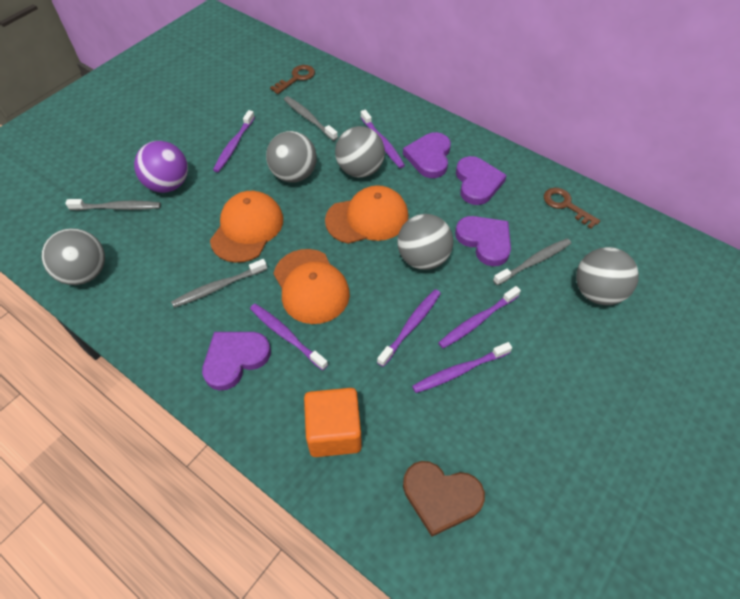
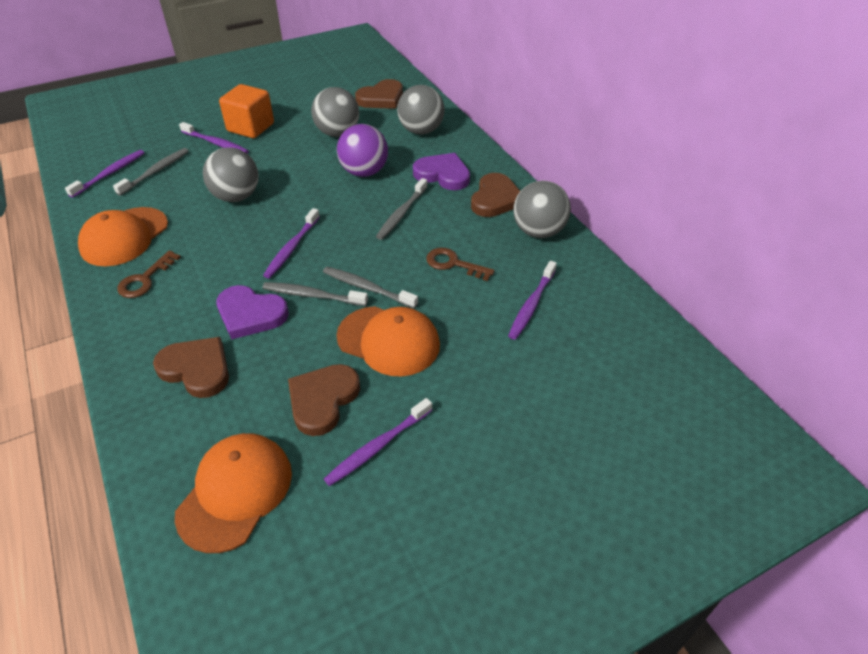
brown heart: 1 -> 4
grey ball: 5 -> 4
purple heart: 4 -> 2
purple toothbrush: 6 -> 5

